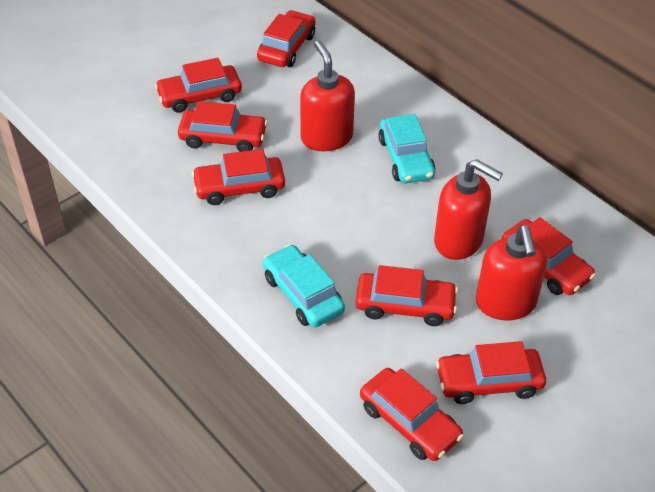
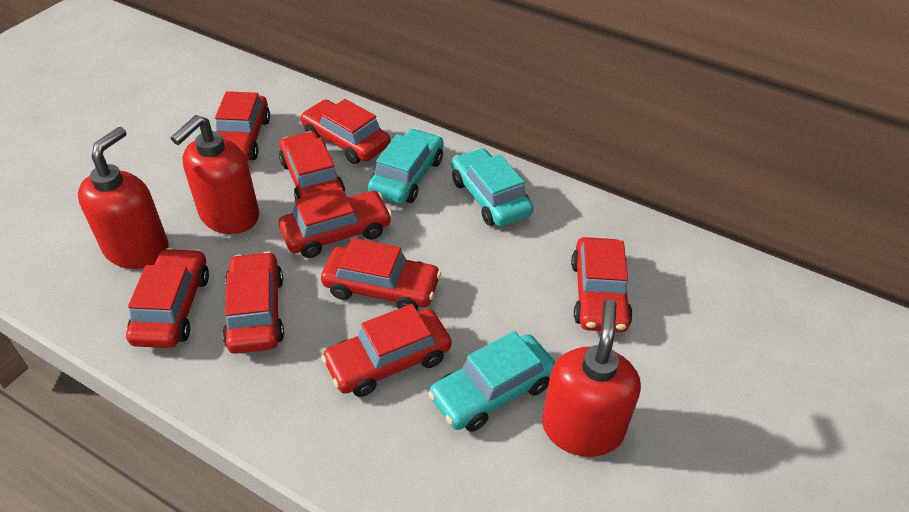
red car: 8 -> 9
turquoise car: 2 -> 3

